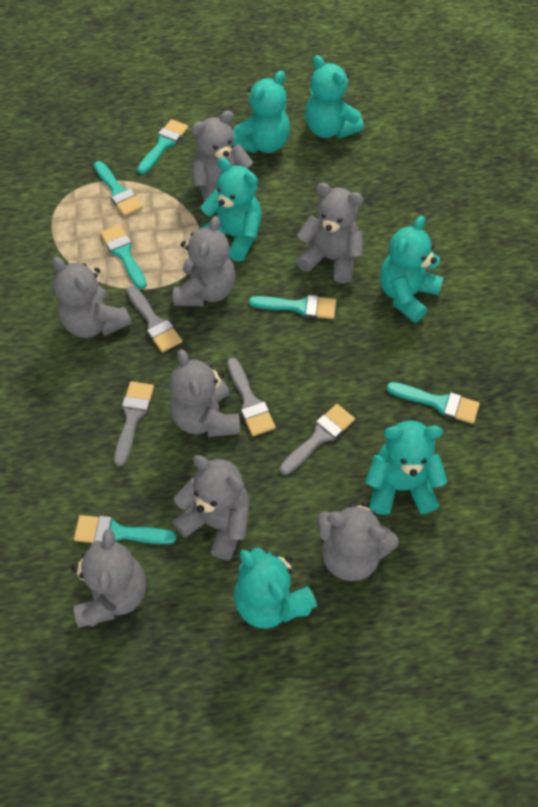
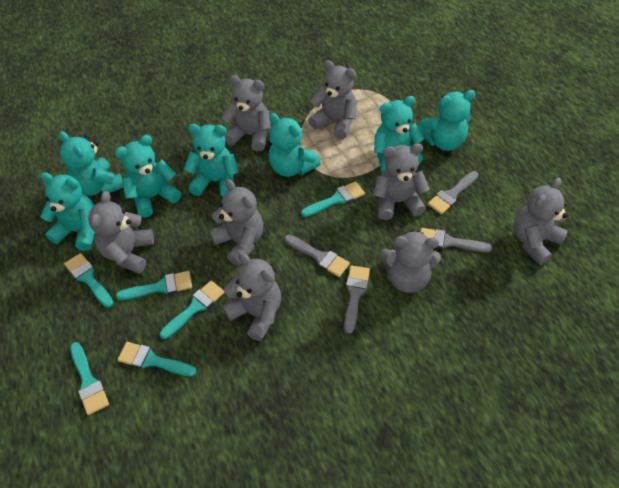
turquoise teddy bear: 6 -> 7

